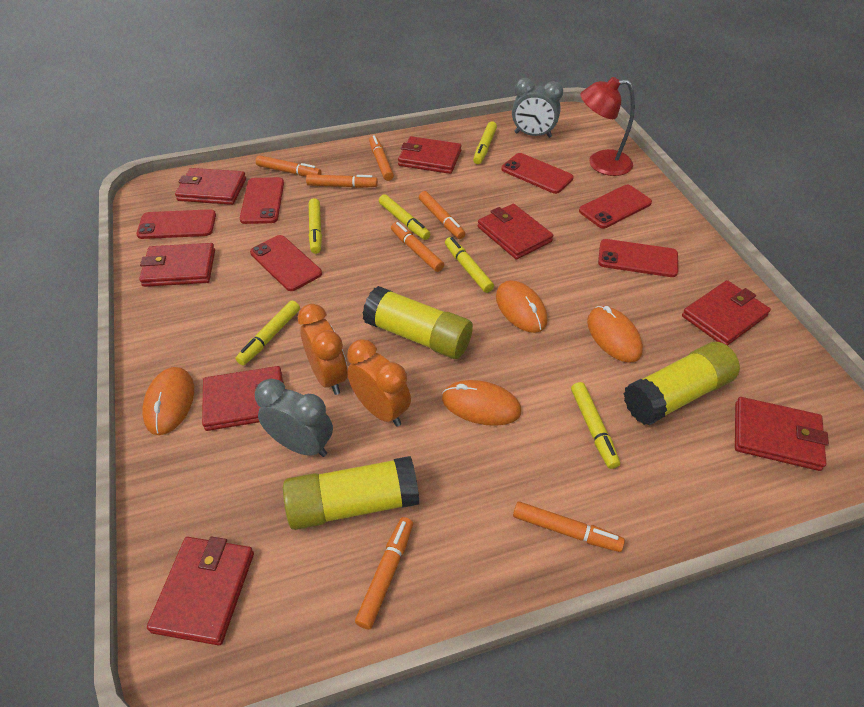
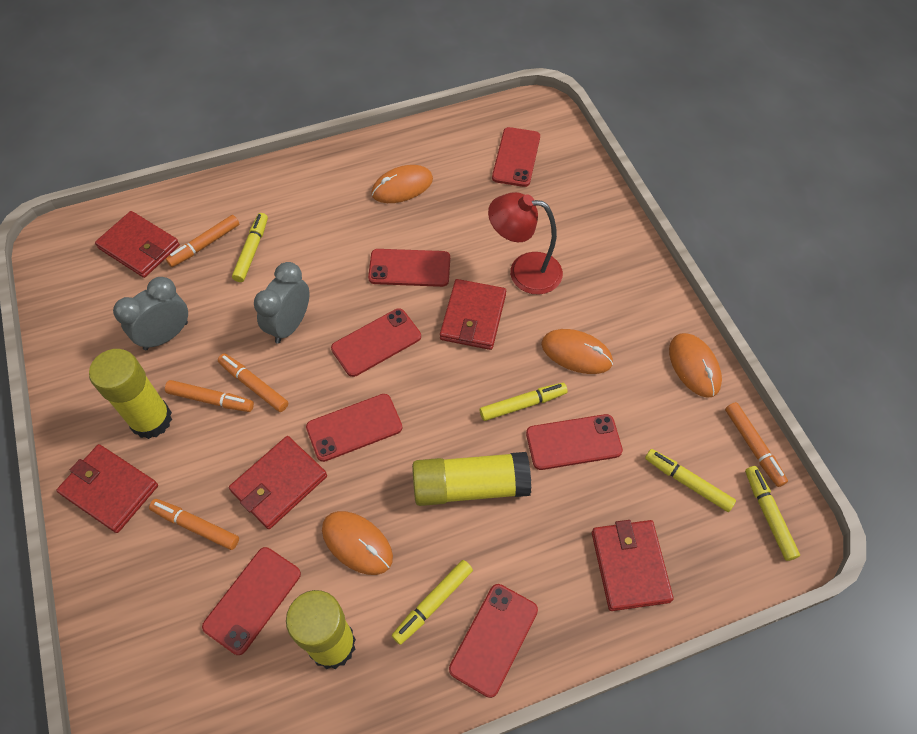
orange clock: 2 -> 0
orange marker: 7 -> 5
red phone: 6 -> 7
red wallet: 8 -> 5
yellow marker: 6 -> 5

